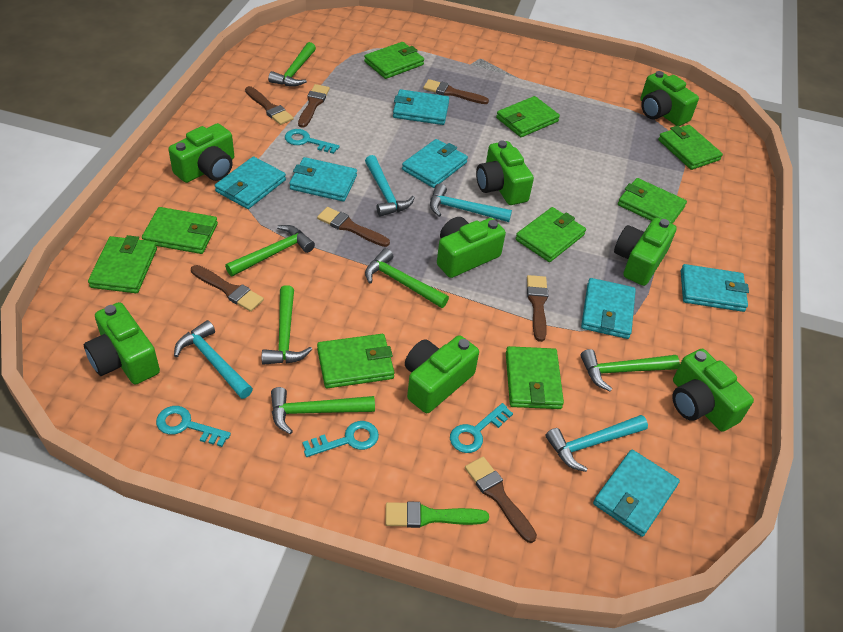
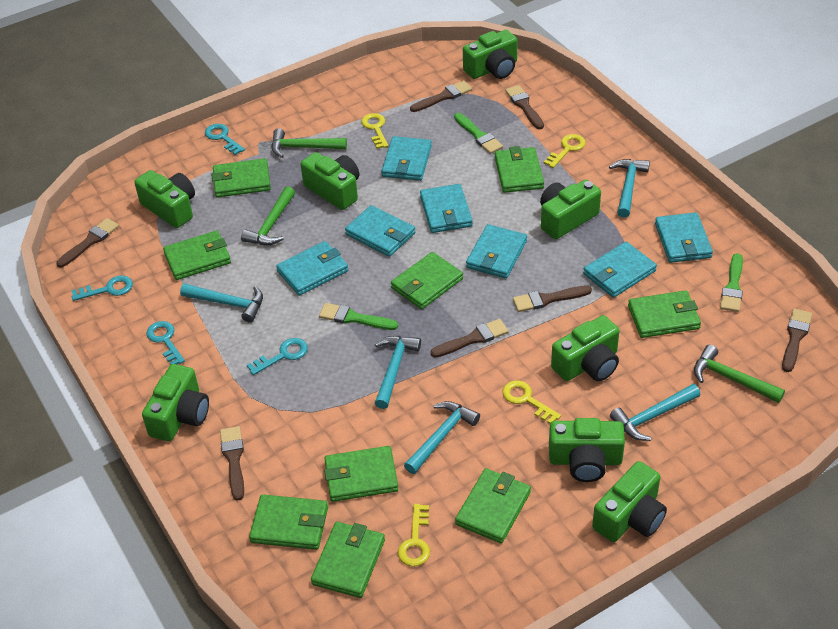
green brush: 1 -> 3
green hammer: 6 -> 3
turquoise hammer: 4 -> 5
yellow key: 0 -> 4

